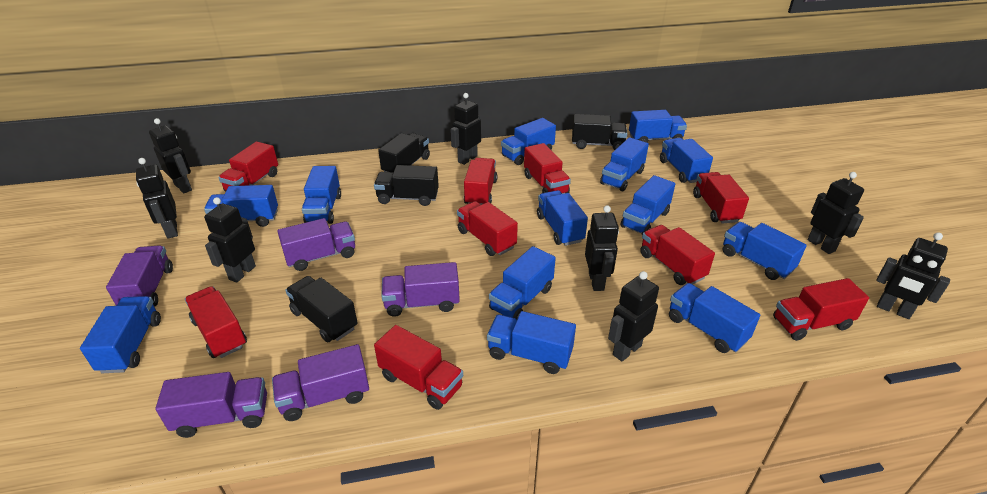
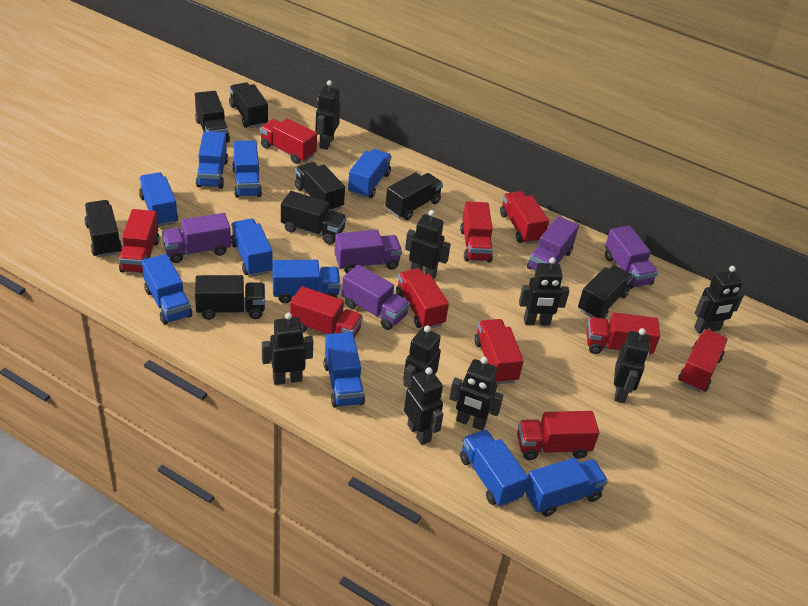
black robot: 8 -> 9
black truck: 4 -> 8
blue truck: 13 -> 10
red truck: 9 -> 10

